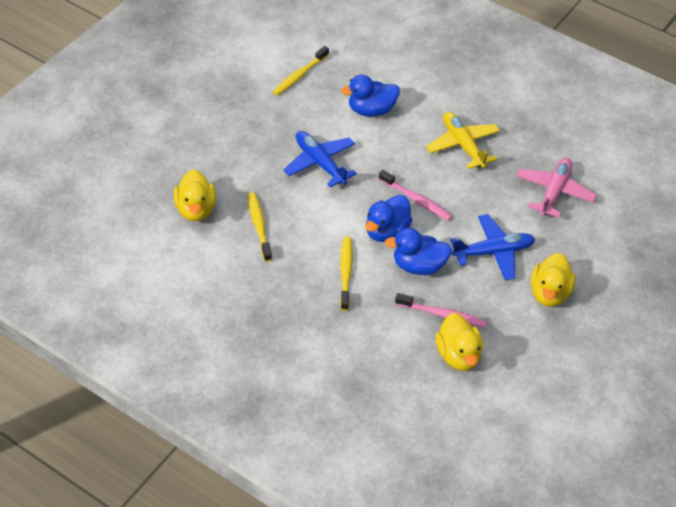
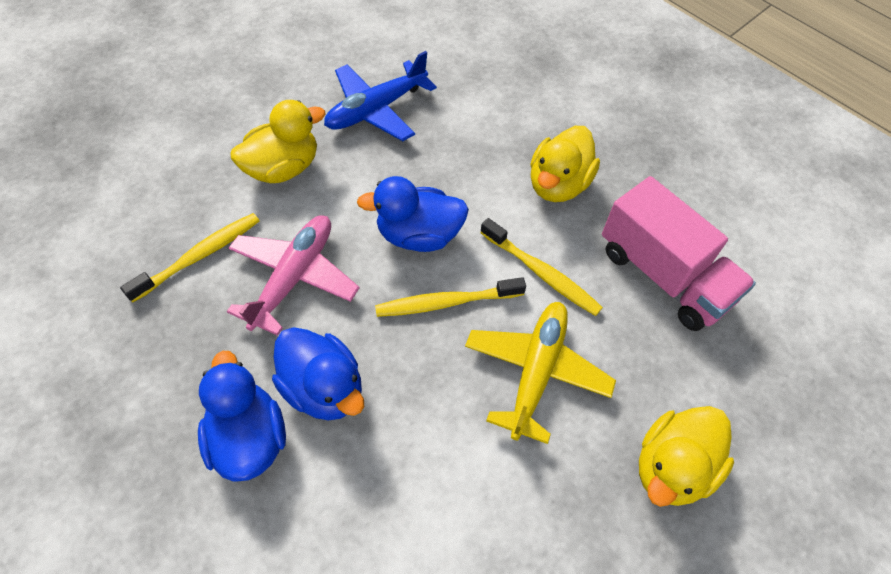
blue plane: 2 -> 1
pink toothbrush: 2 -> 0
pink truck: 0 -> 1

